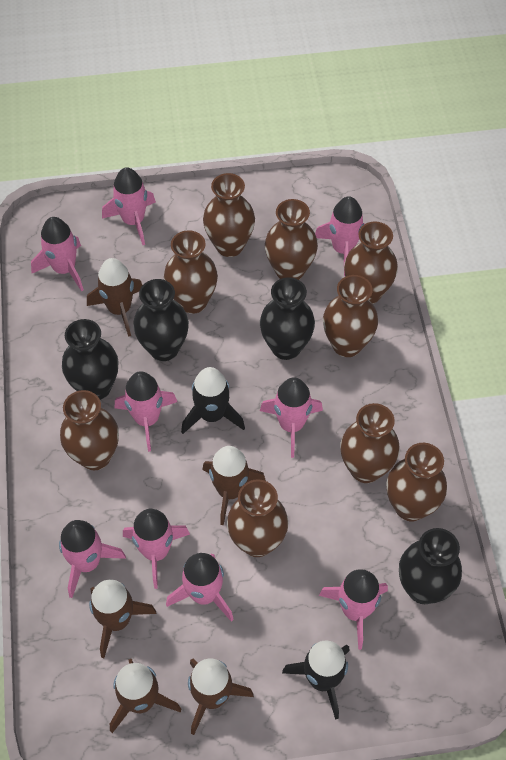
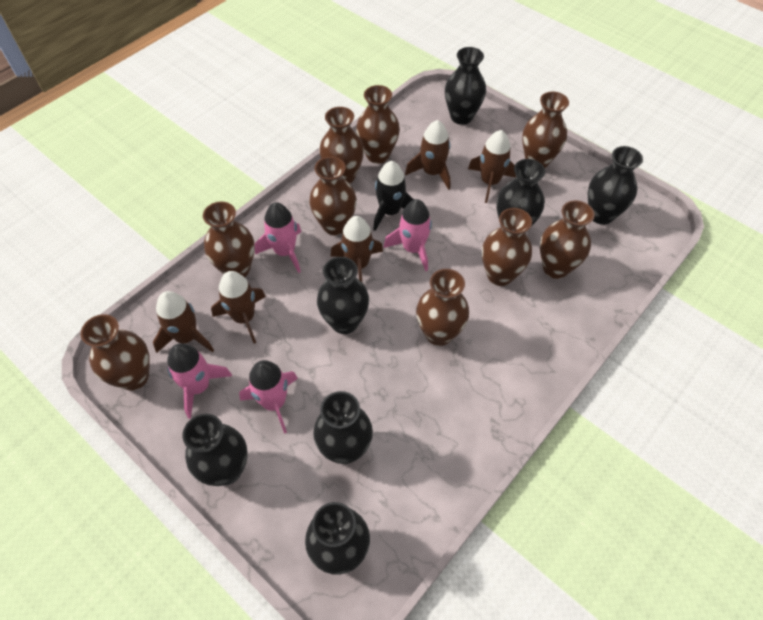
black rocket: 2 -> 1
black vase: 4 -> 7
pink rocket: 9 -> 4

